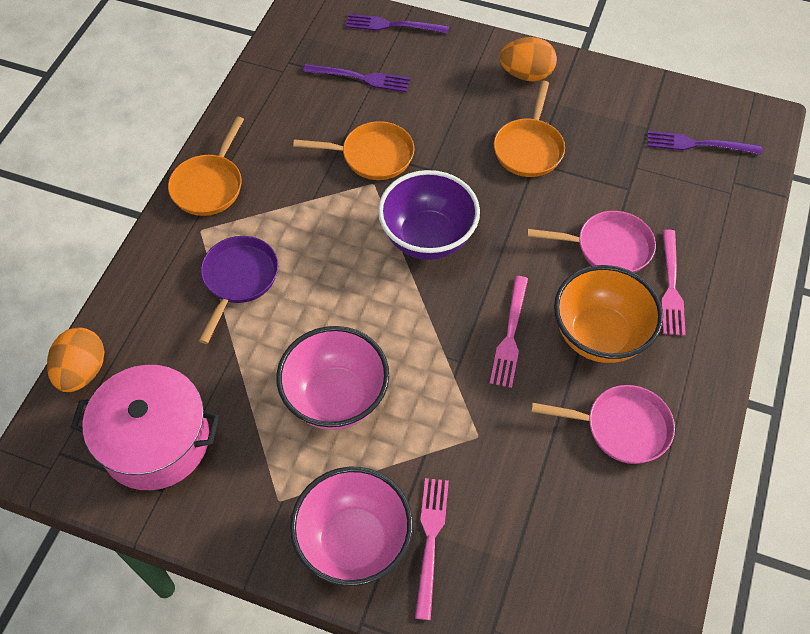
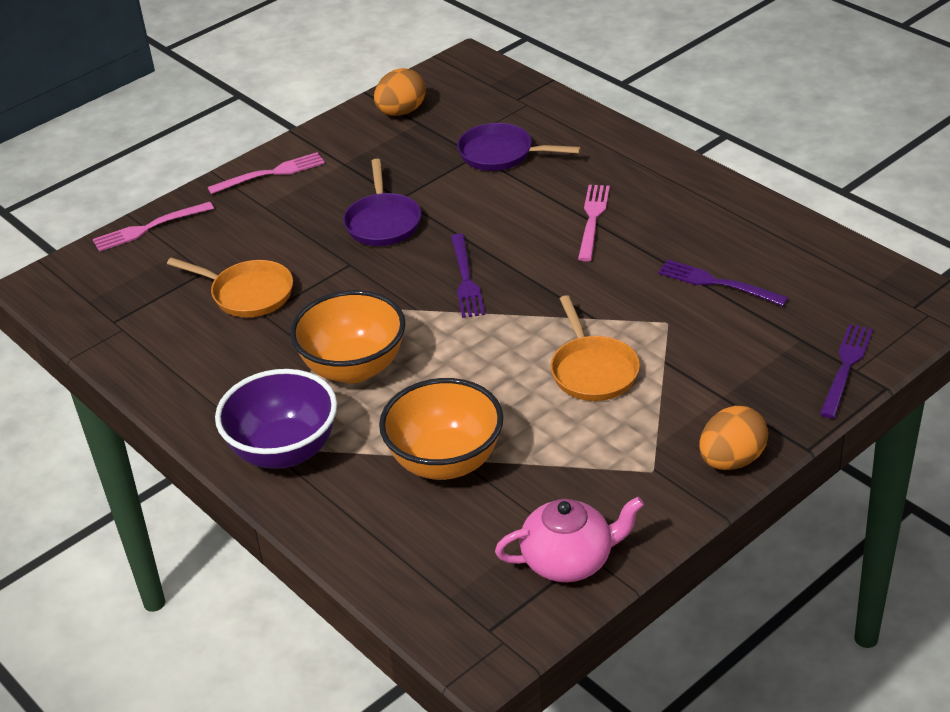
orange bowl: 1 -> 2
orange pan: 3 -> 2
pink bowl: 2 -> 0
pink pan: 2 -> 0
pink pot: 1 -> 0
pink teapot: 0 -> 1
purple pan: 1 -> 2

